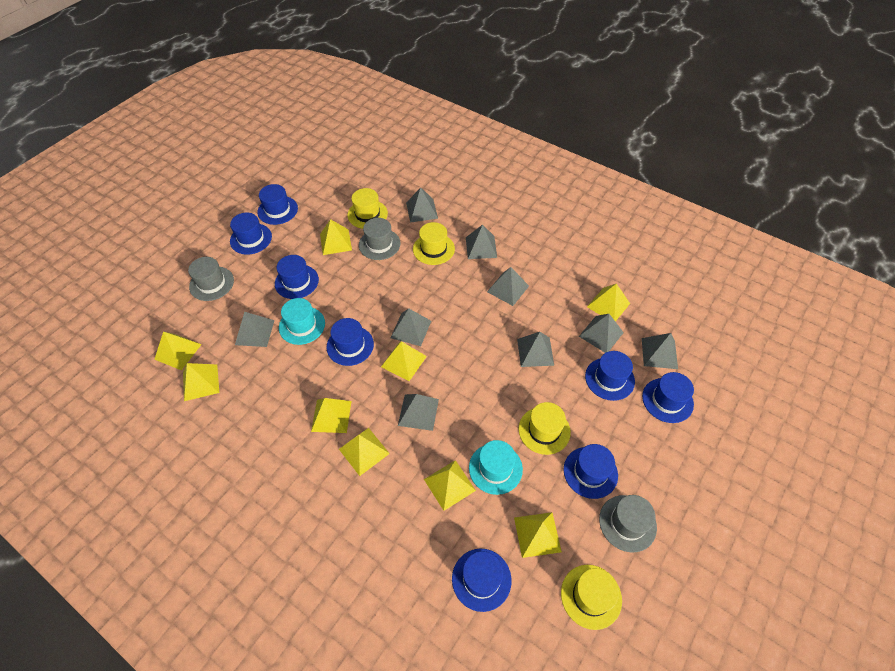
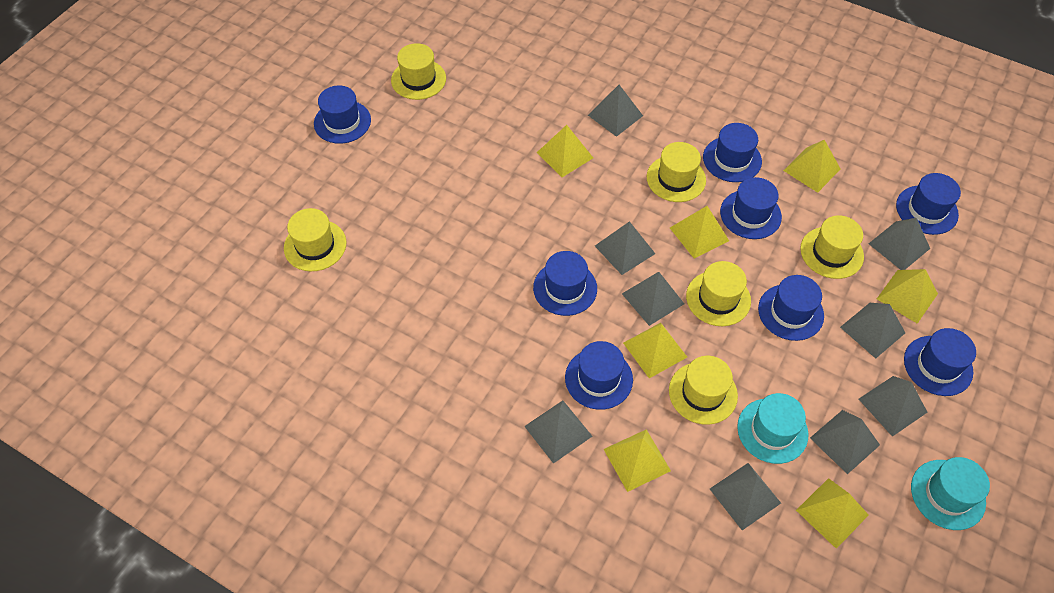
grey hat: 3 -> 0
yellow hat: 4 -> 6
yellow pyramid: 9 -> 7

